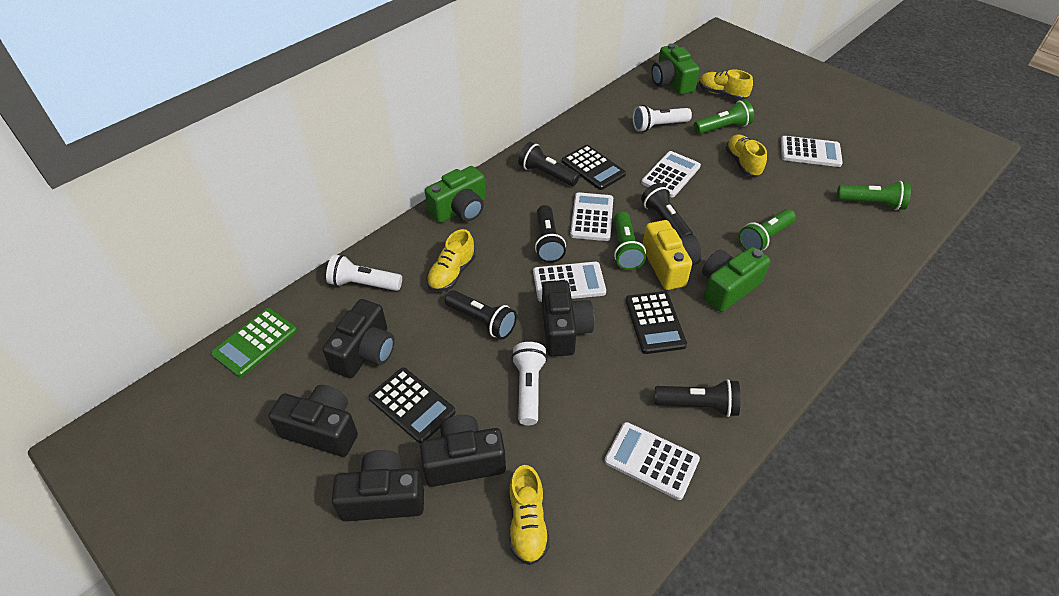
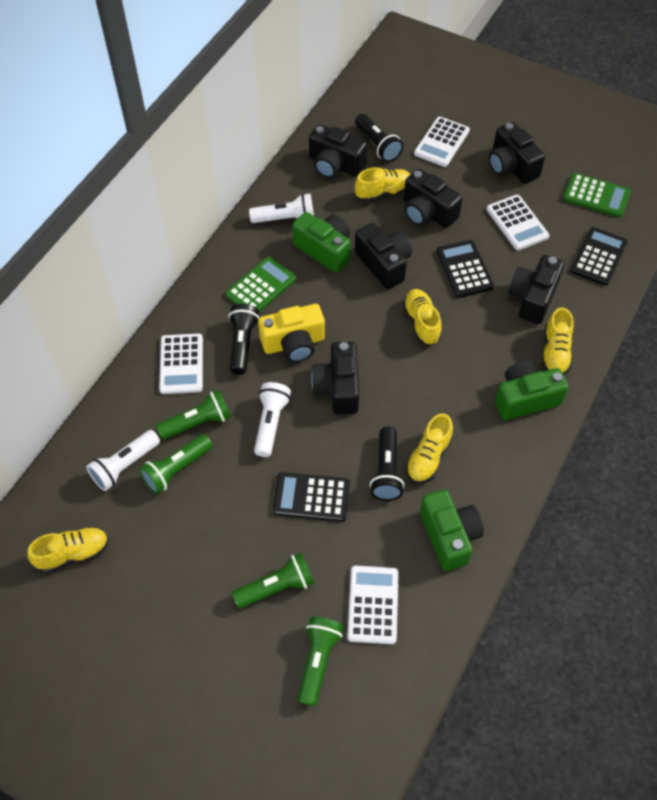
black camera: 5 -> 6
black flashlight: 5 -> 3
green calculator: 1 -> 2
white calculator: 5 -> 4
yellow shoe: 4 -> 5

